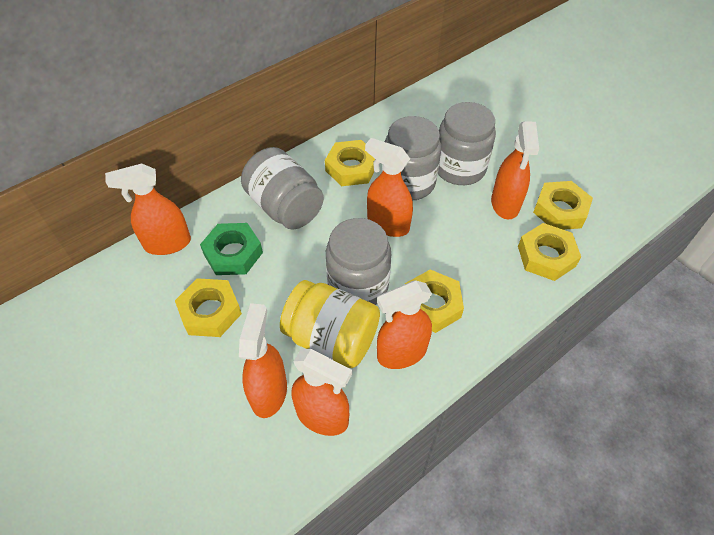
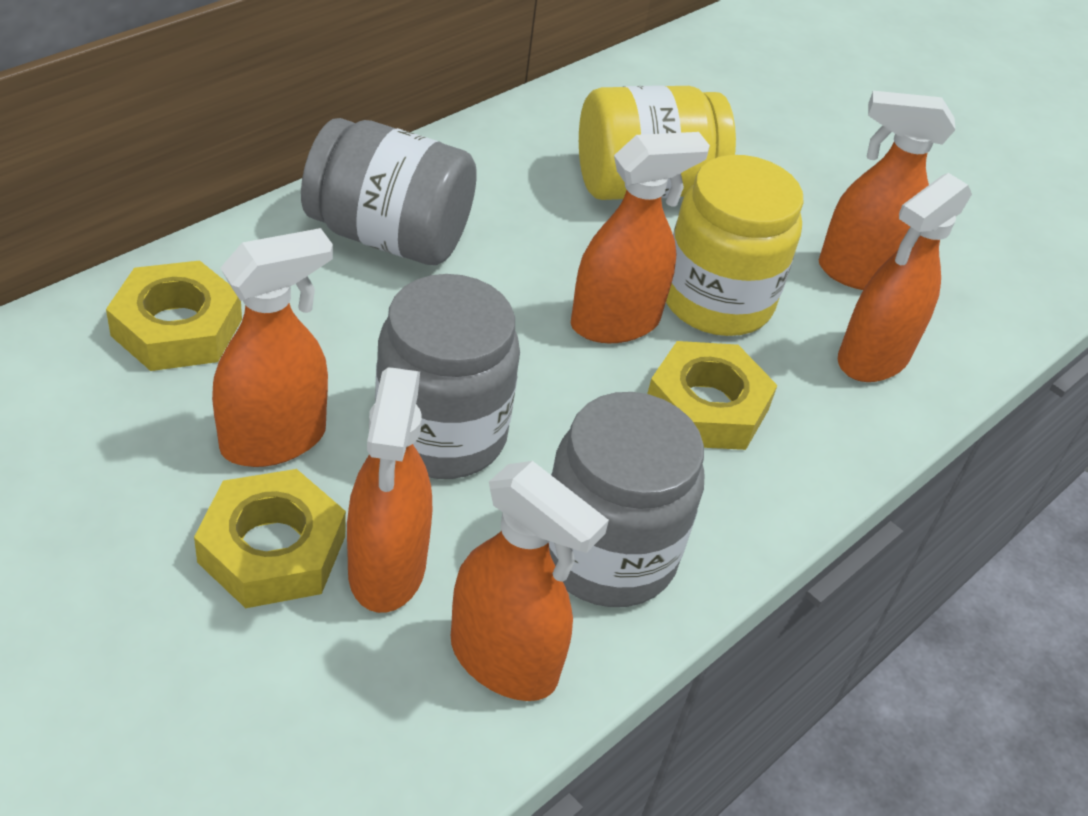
green nut: 1 -> 0
grey jar: 4 -> 3
yellow jar: 1 -> 2
yellow nut: 5 -> 3

